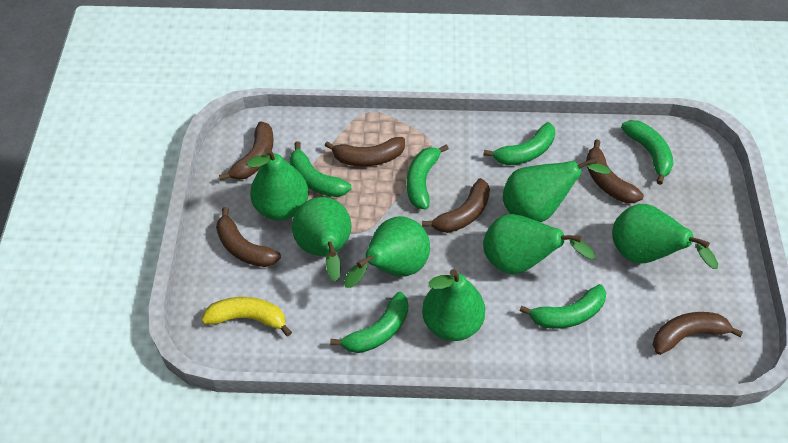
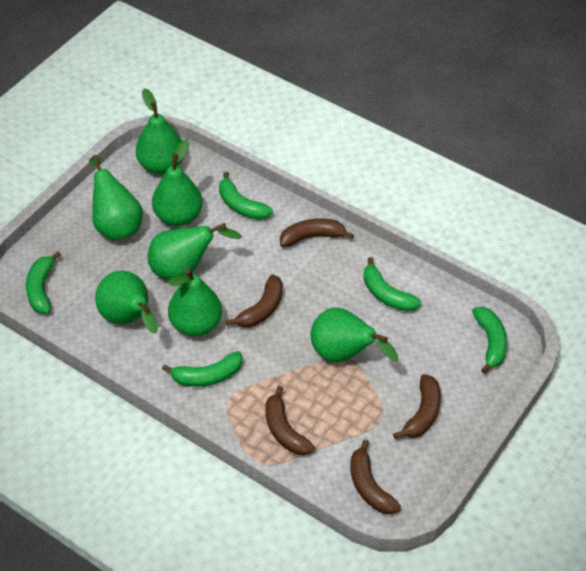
brown banana: 6 -> 5
green banana: 6 -> 5
yellow banana: 1 -> 0

